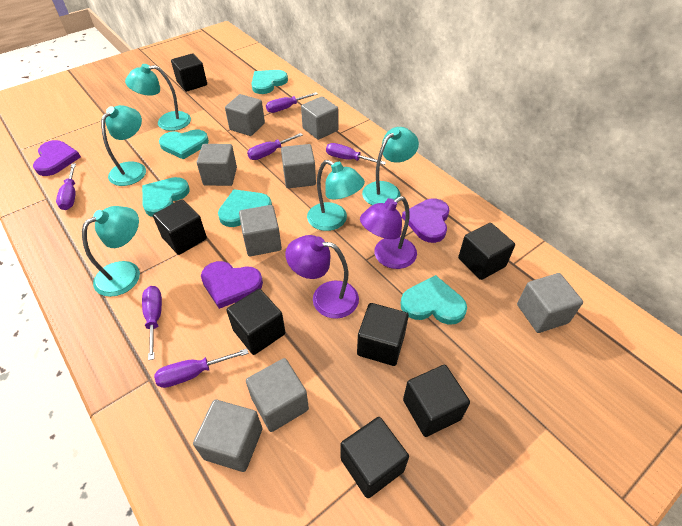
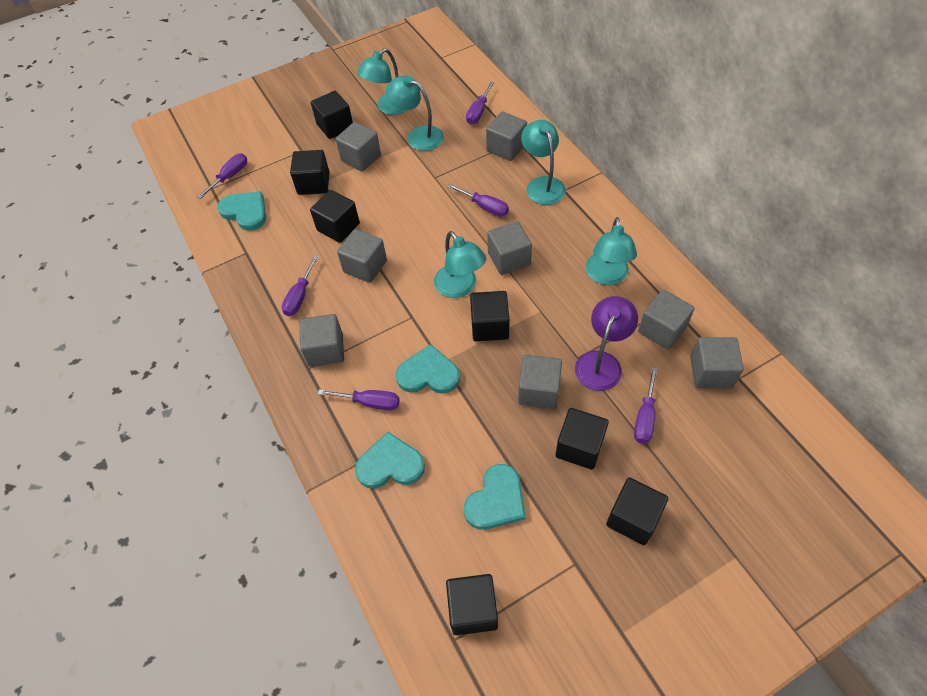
purple heart: 3 -> 0
purple lamp: 2 -> 1
turquoise heart: 5 -> 4

